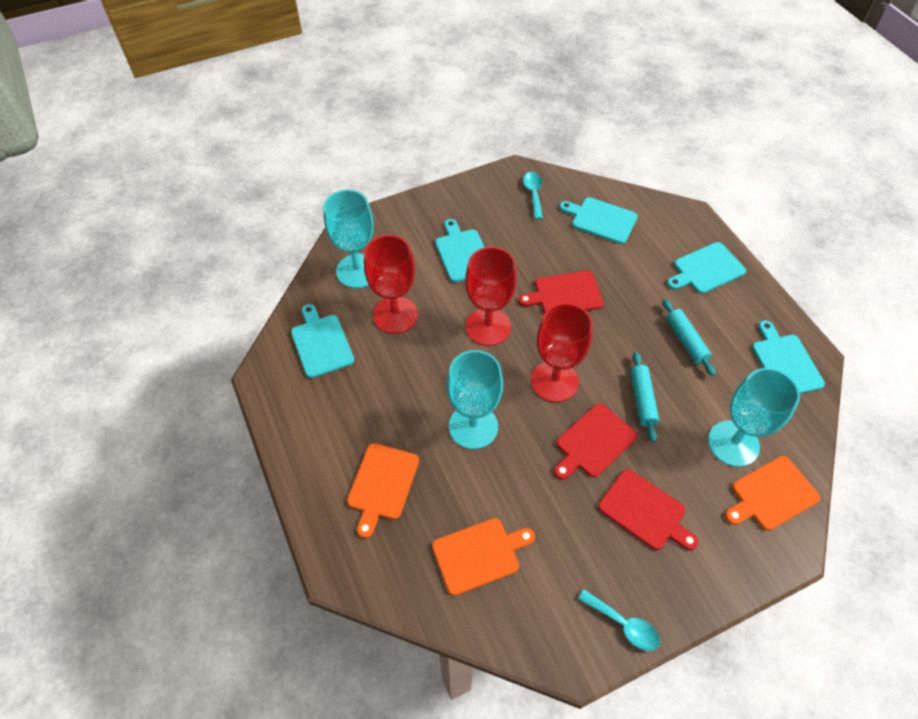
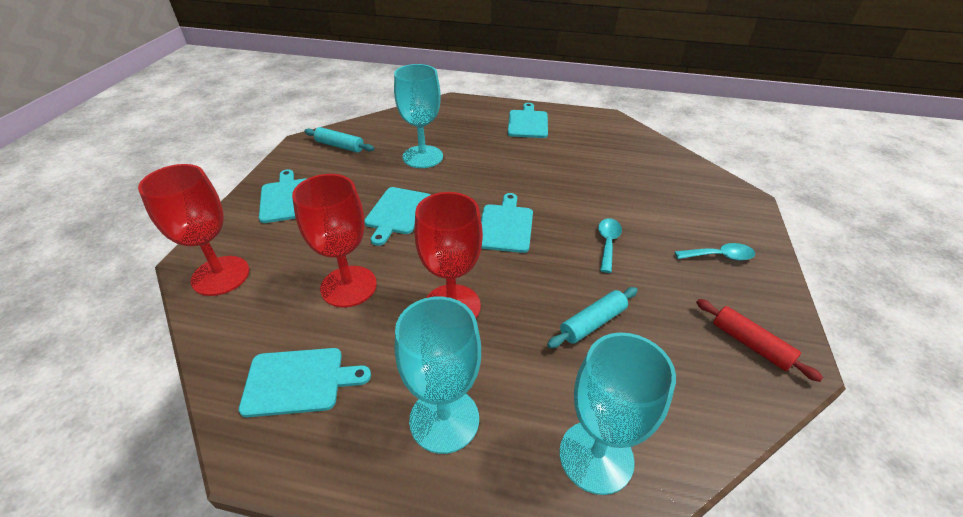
orange cutting board: 3 -> 0
red cutting board: 3 -> 0
red rolling pin: 0 -> 1

